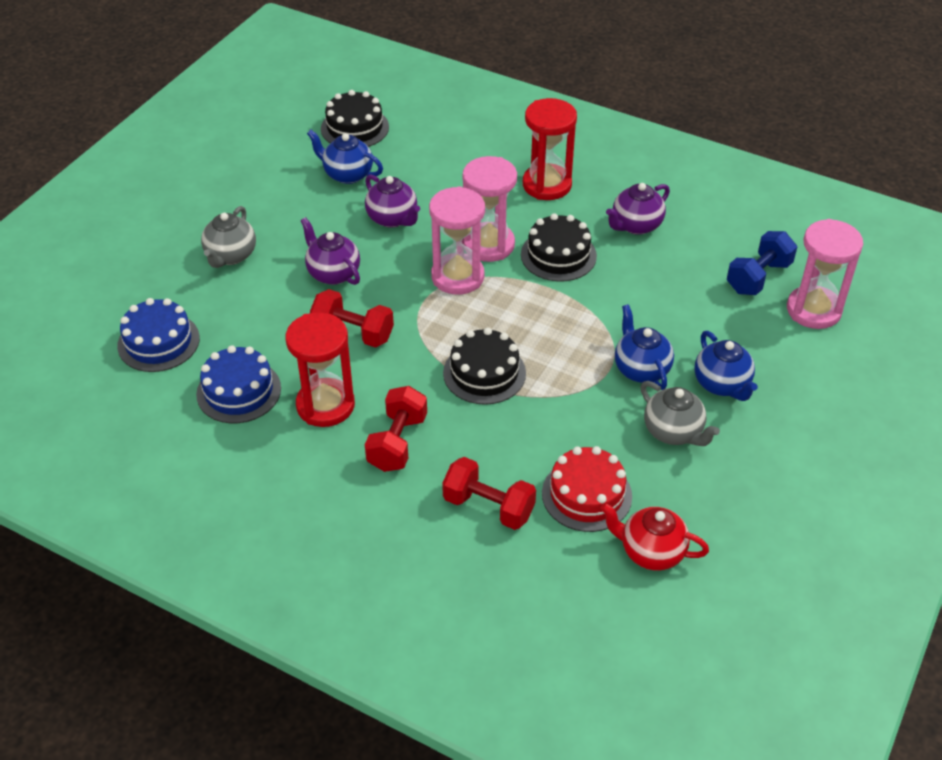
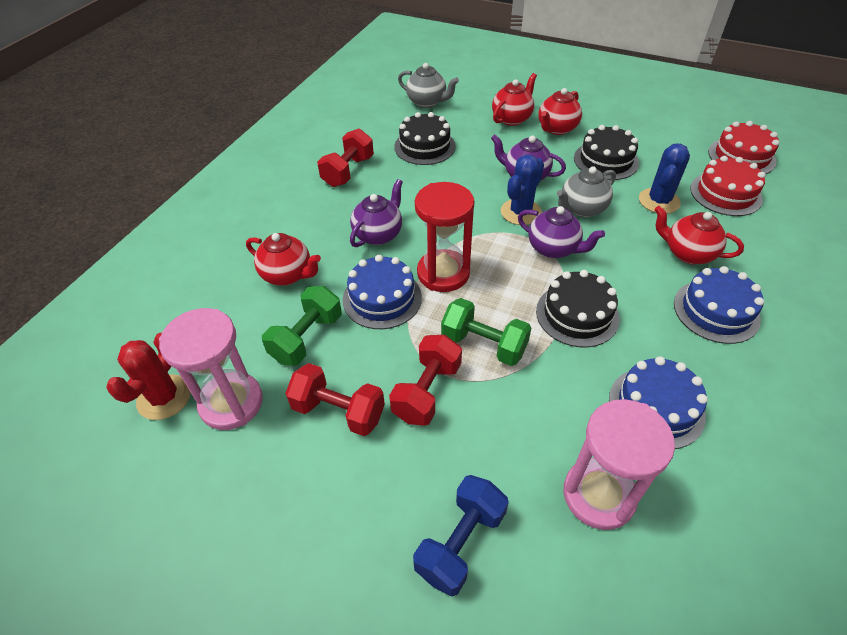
blue cactus: 0 -> 2
blue cake: 2 -> 3
blue teapot: 3 -> 0
green dumbbell: 0 -> 2
pink hourglass: 3 -> 2
red cactus: 0 -> 1
red cake: 1 -> 2
red hourglass: 2 -> 1
red teapot: 1 -> 4

